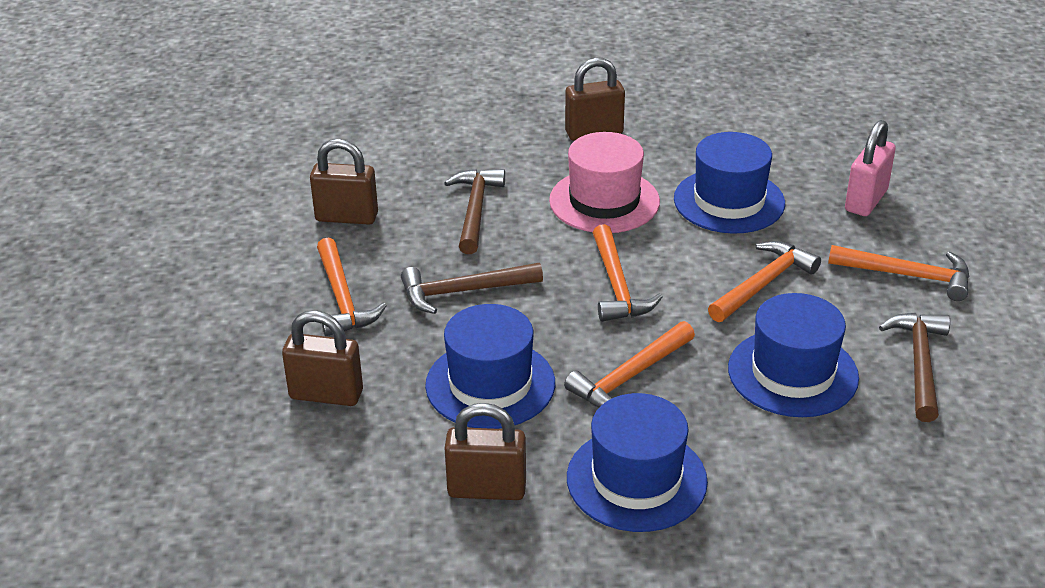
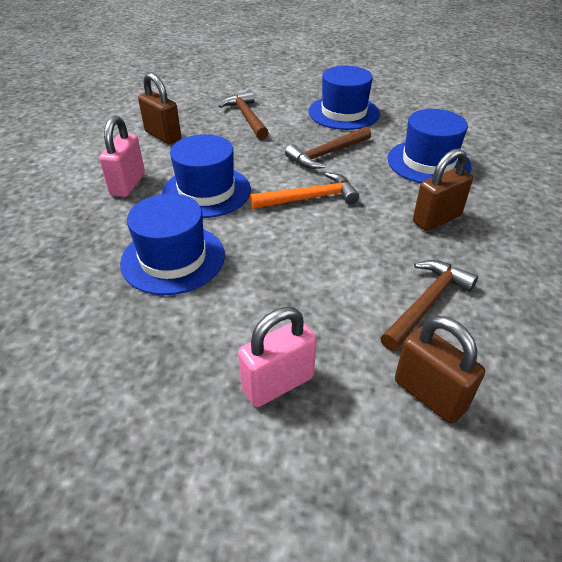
brown padlock: 4 -> 3
orange hammer: 5 -> 1
pink hat: 1 -> 0
pink padlock: 1 -> 2

